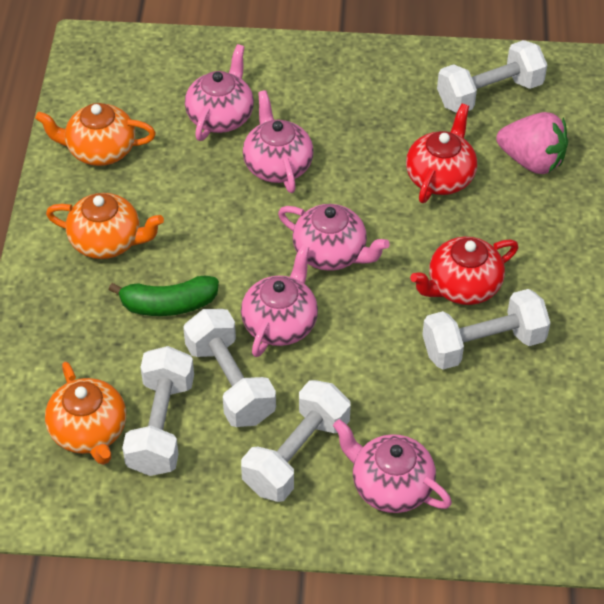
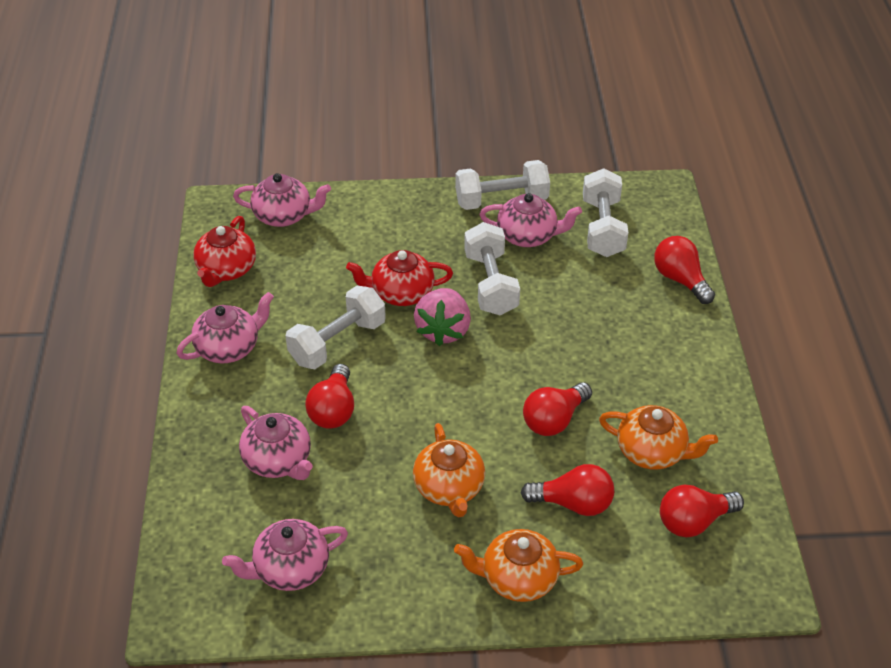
green banana: 1 -> 0
red light bulb: 0 -> 5
white dumbbell: 5 -> 4

